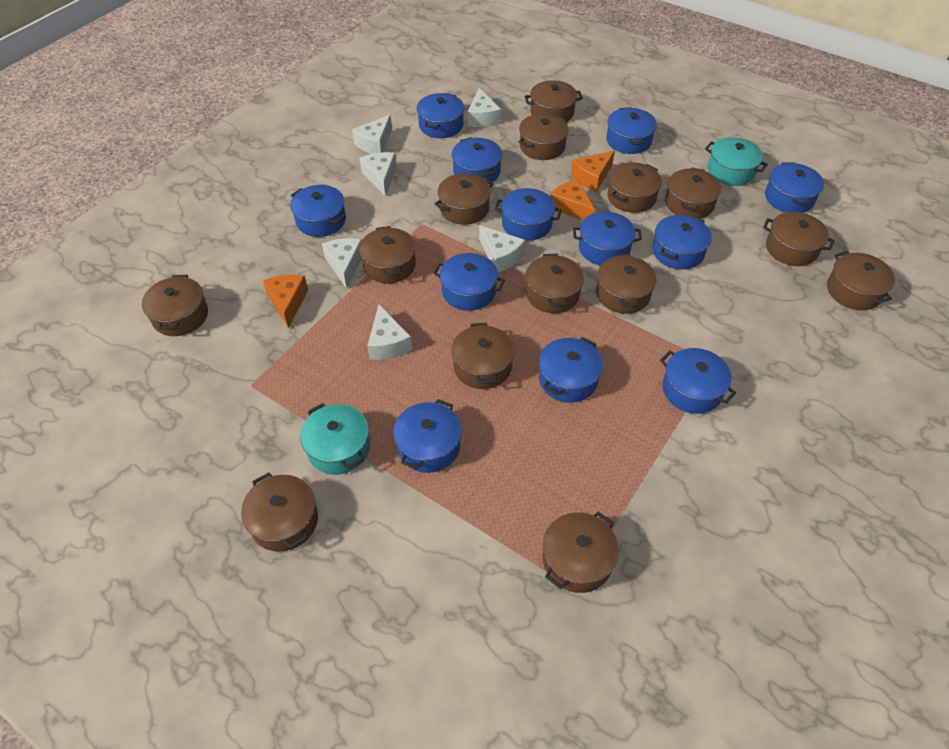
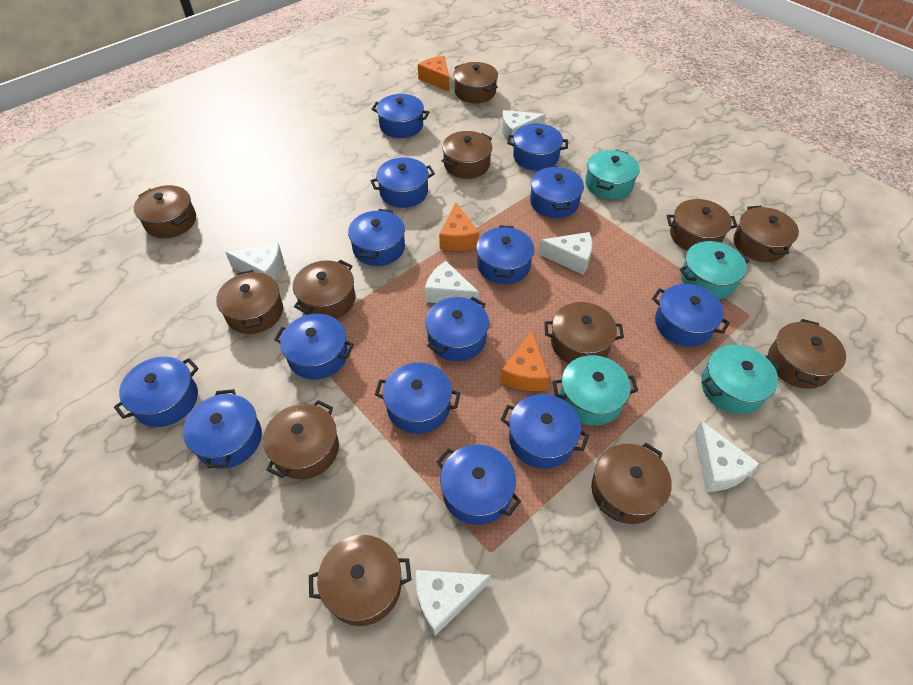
blue pot: 12 -> 14
brown pot: 14 -> 12
turquoise pot: 2 -> 4

